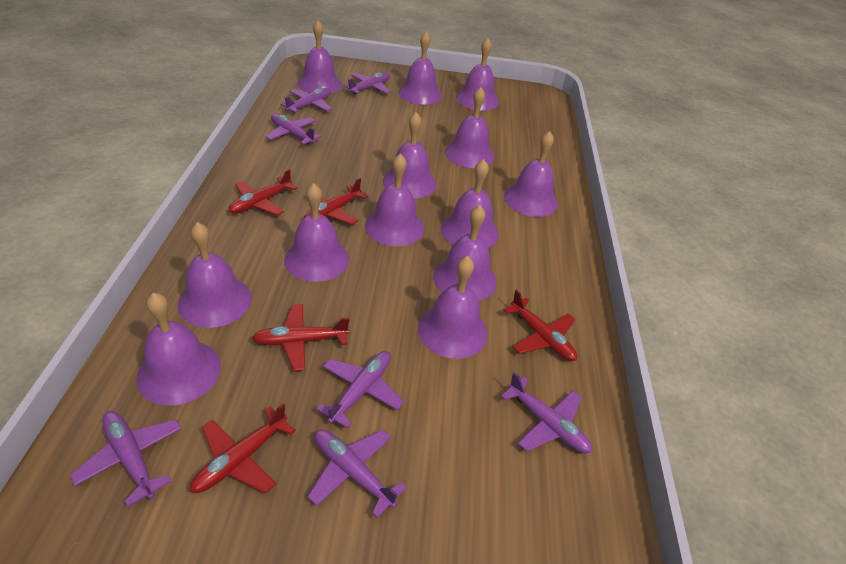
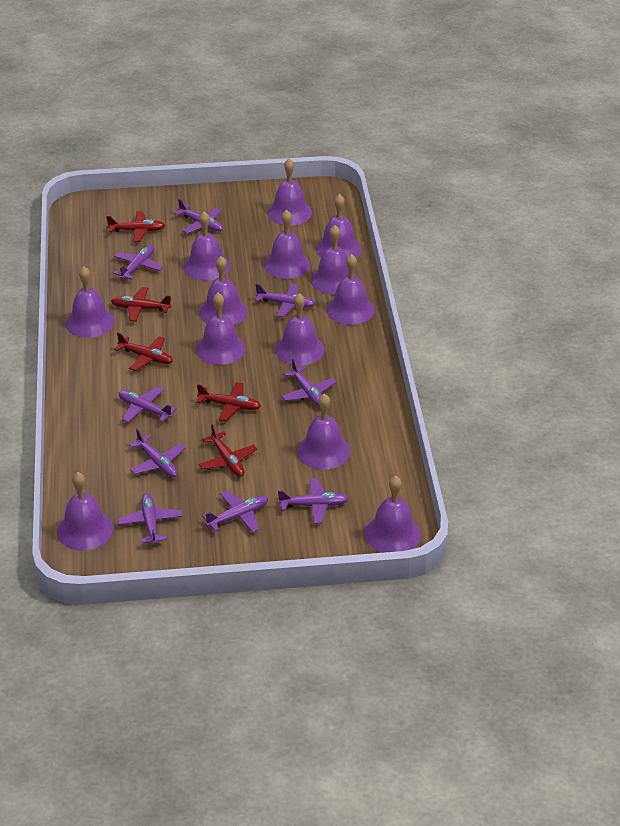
purple plane: 7 -> 9

